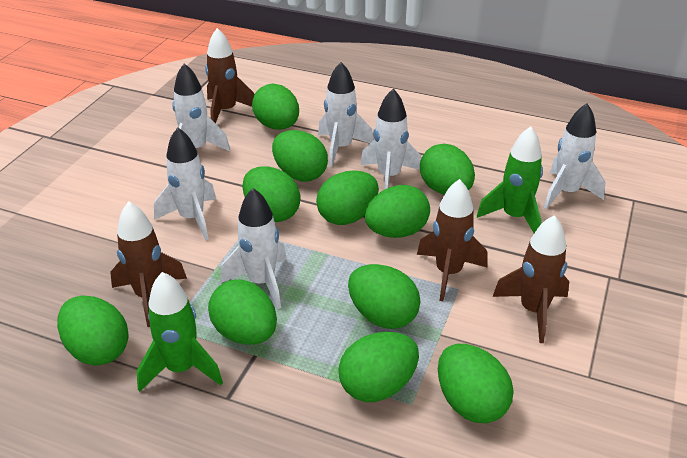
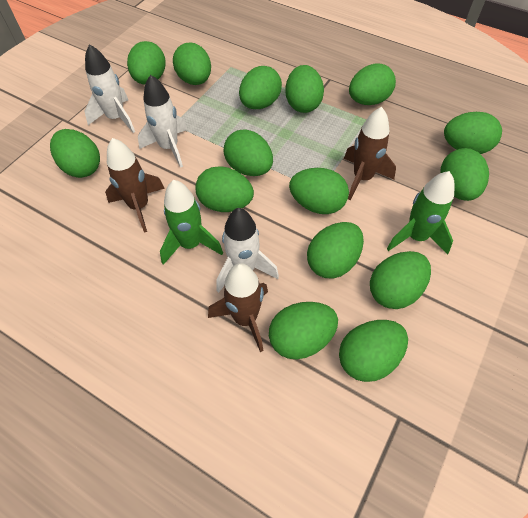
brown rocket: 4 -> 3
green egg: 11 -> 15
white rocket: 6 -> 3

